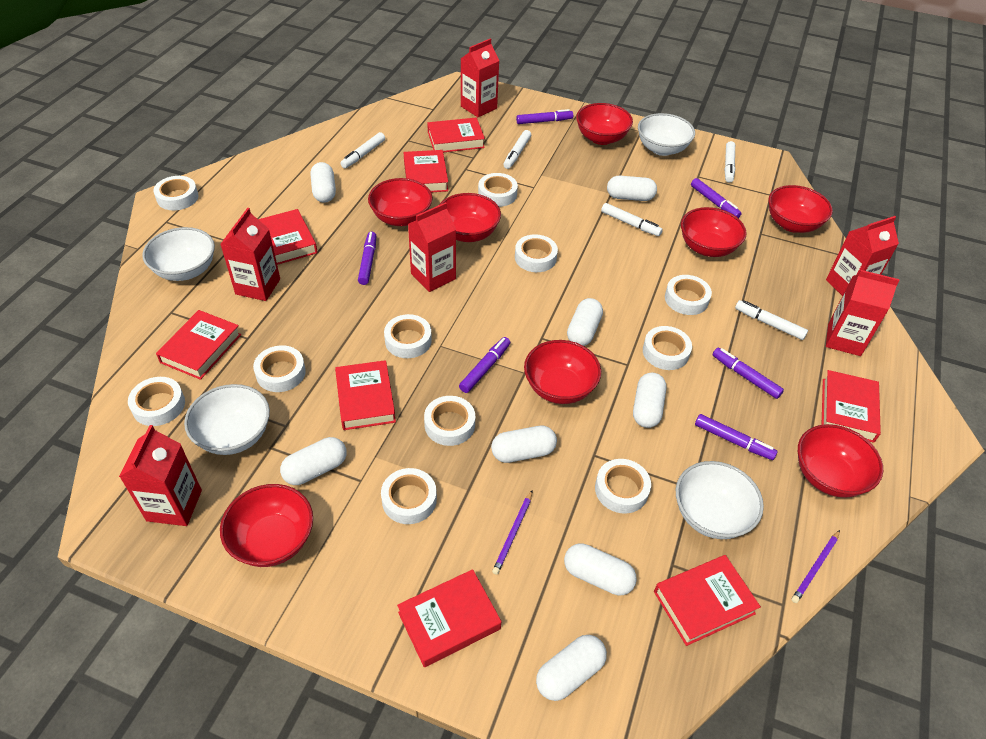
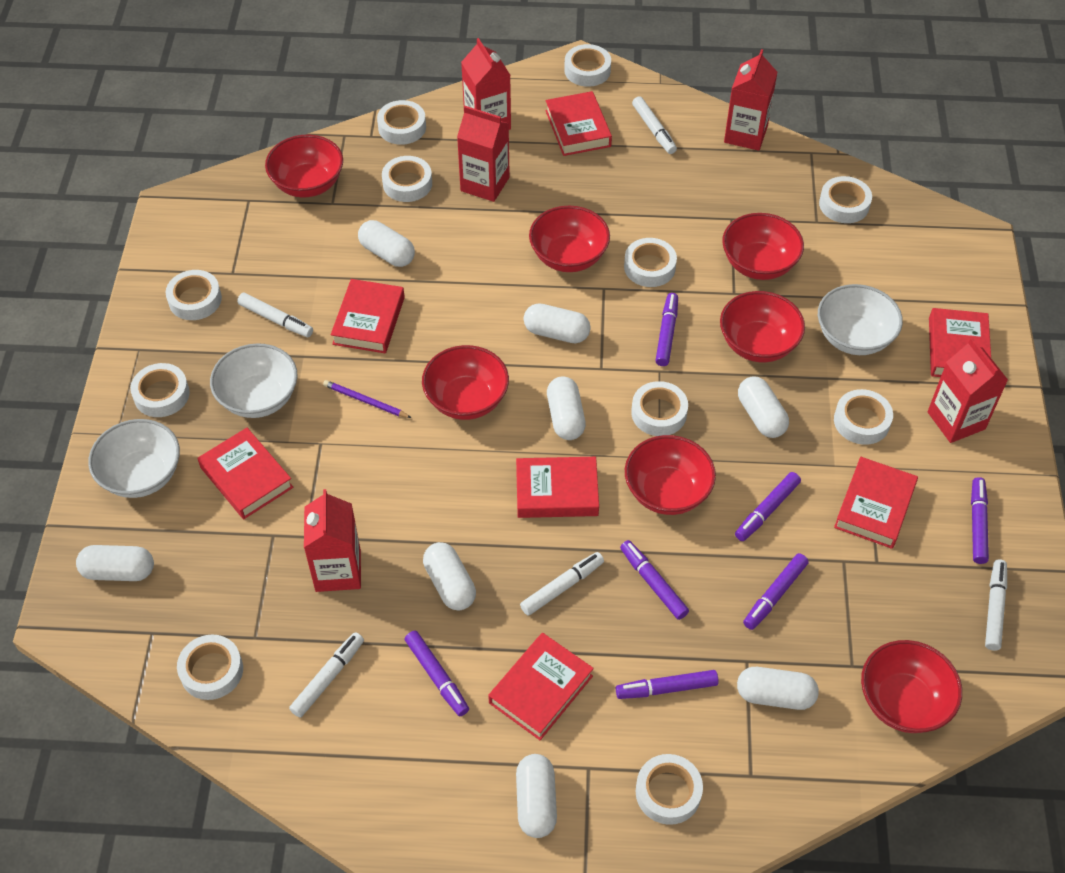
purple marker: 6 -> 7
purple pencil: 2 -> 1
red book: 8 -> 7
red bowl: 8 -> 7
red carton: 6 -> 5
white bowl: 4 -> 3

